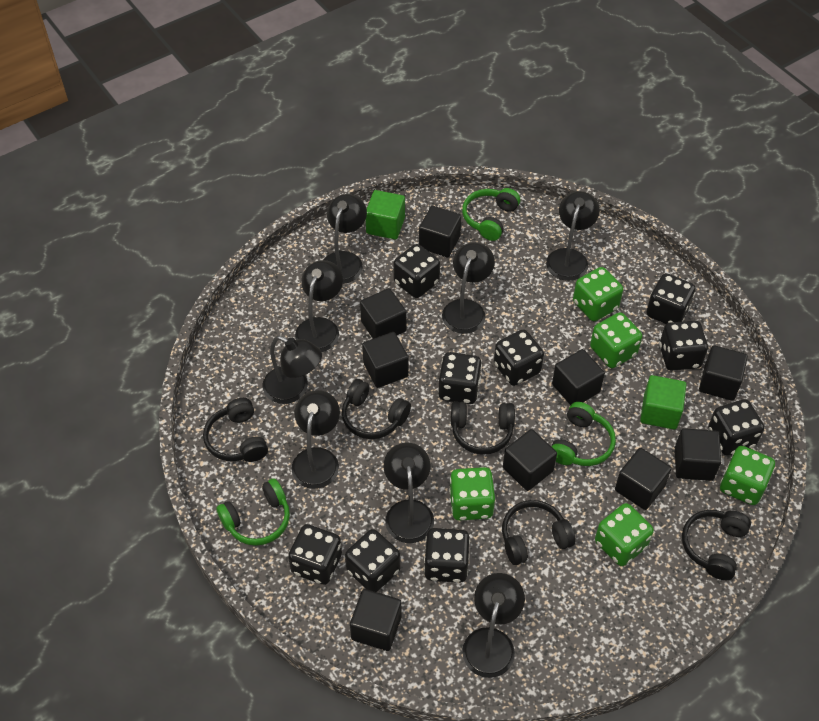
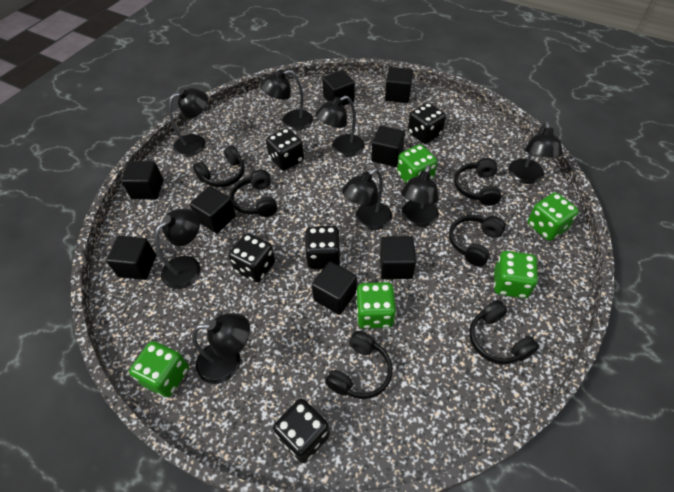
black cube: 9 -> 8
black dice: 9 -> 5
black headphones: 5 -> 6
green cube: 2 -> 0
green headphones: 3 -> 0

